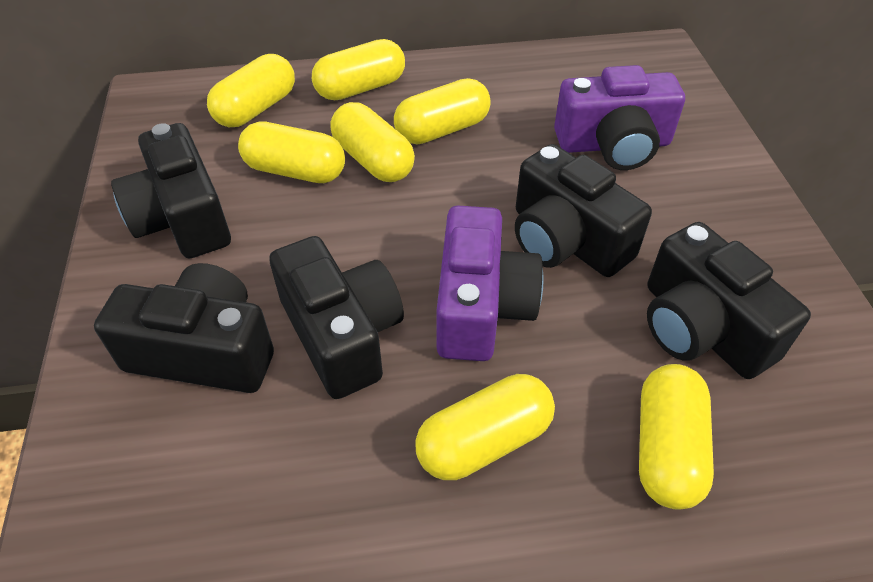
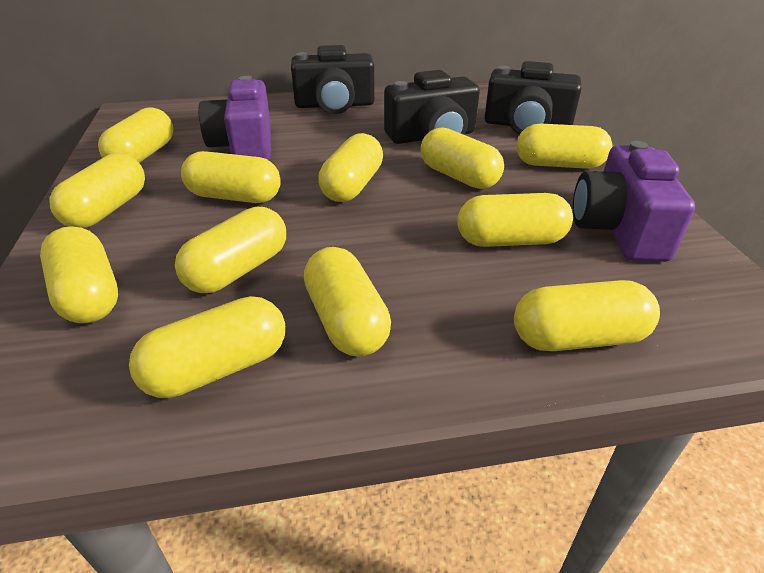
black camera: 5 -> 3
yellow capsule: 7 -> 12

